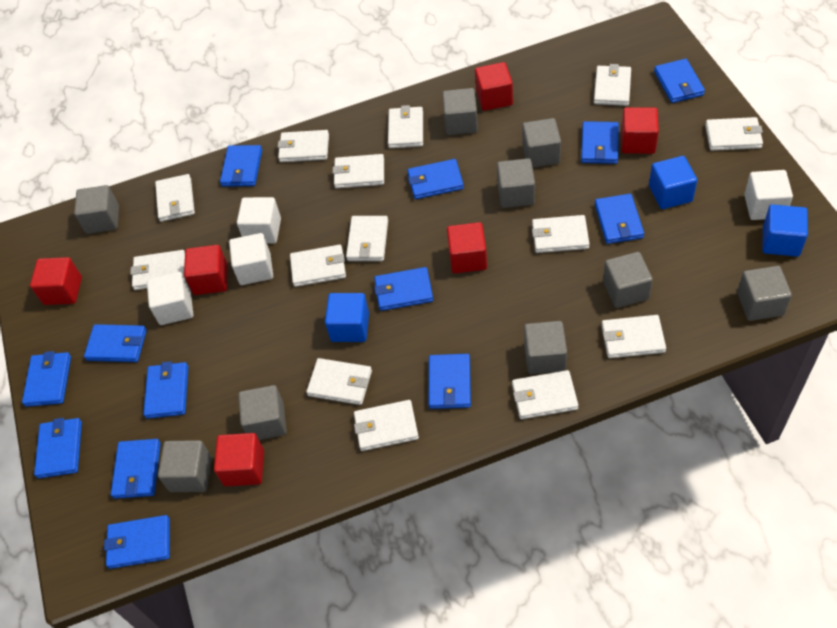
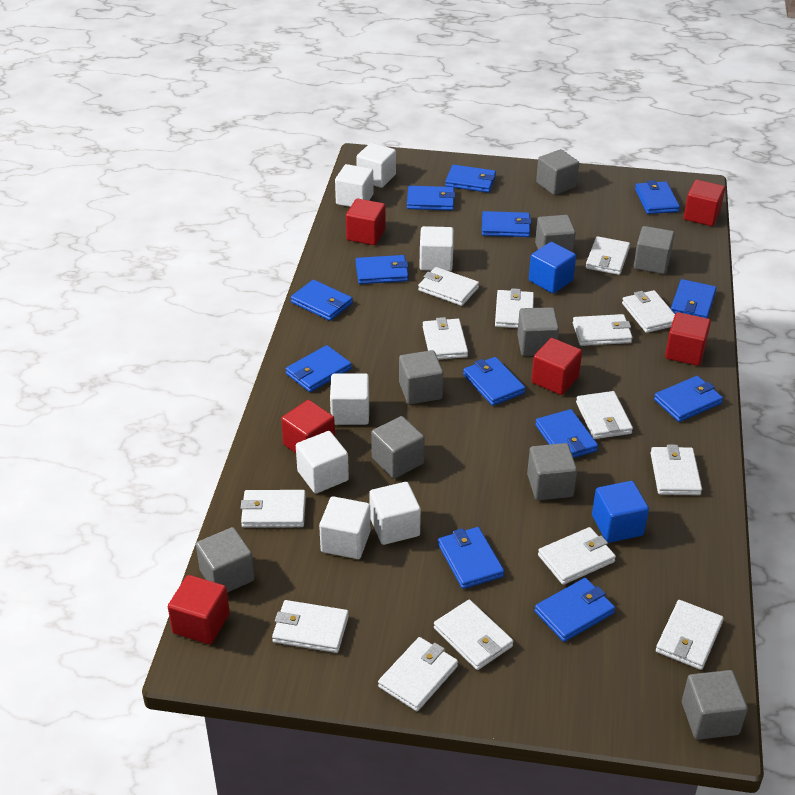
blue cube: 3 -> 2
white cube: 4 -> 7

